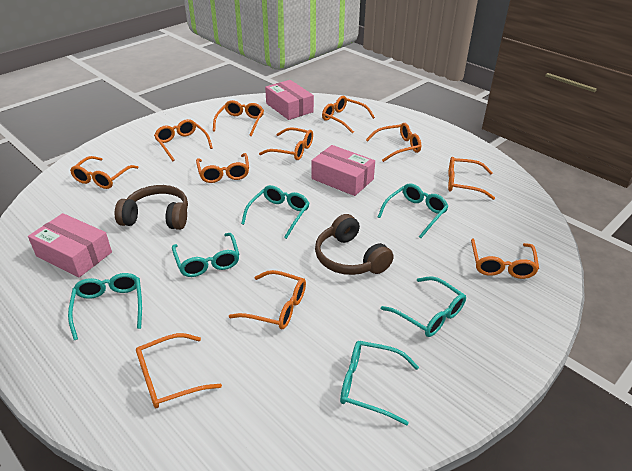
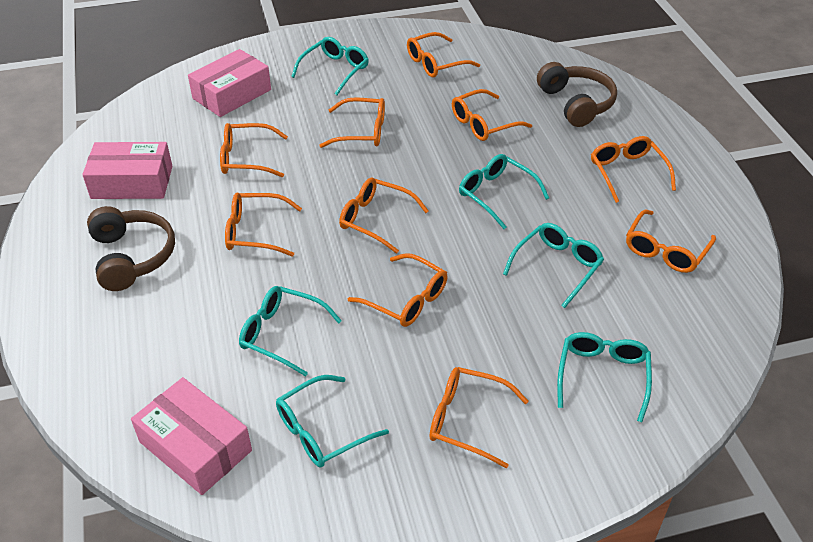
orange glasses: 11 -> 10

